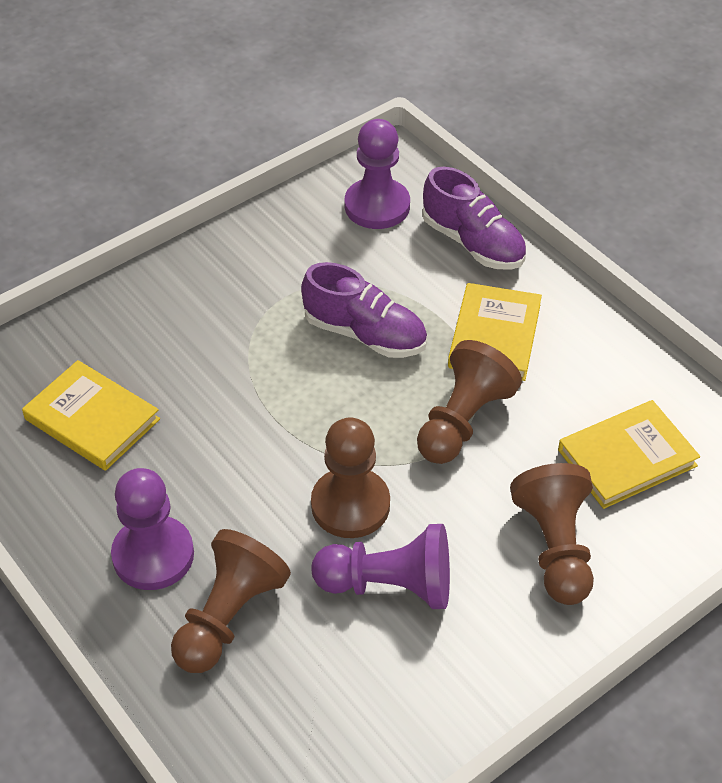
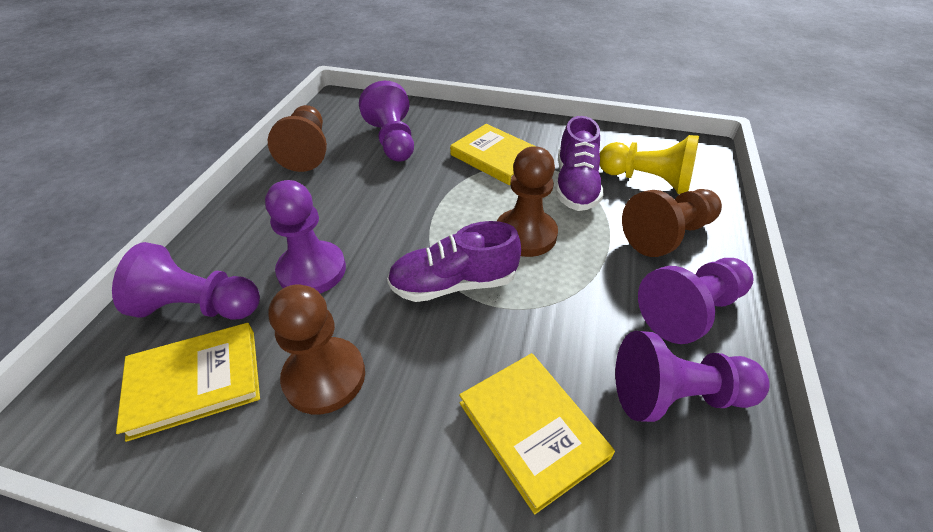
purple pawn: 3 -> 5
yellow pawn: 0 -> 1

